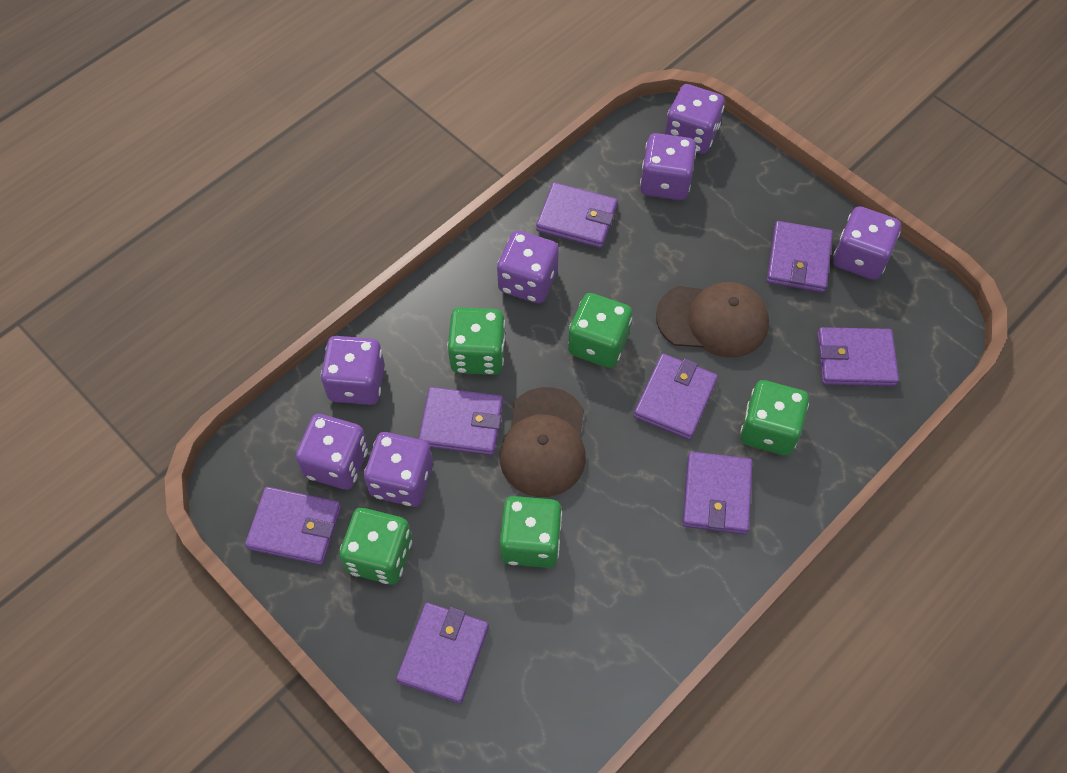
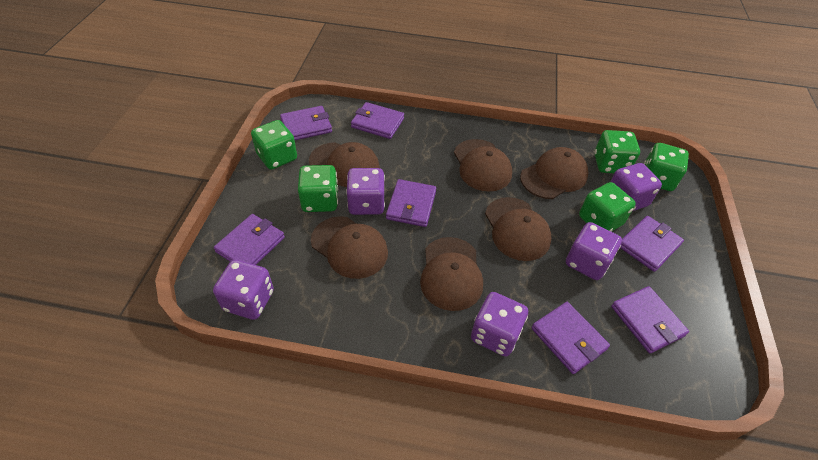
brown cap: 2 -> 6
purple dice: 7 -> 5
purple wallet: 8 -> 7

